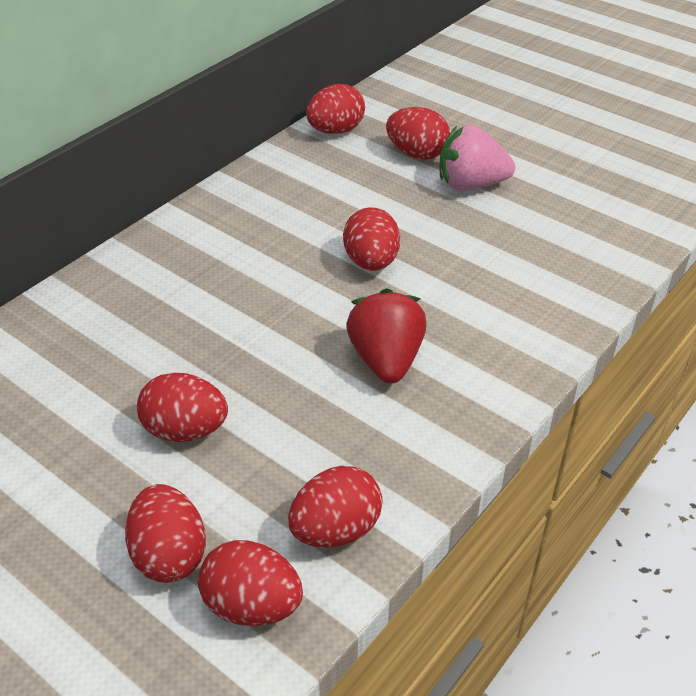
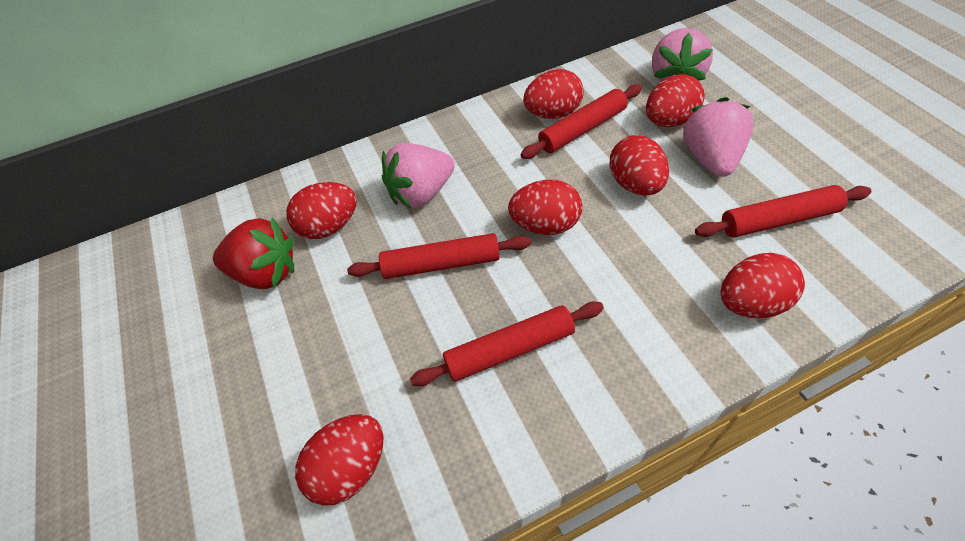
pink strawberry: 1 -> 3
red rolling pin: 0 -> 4

